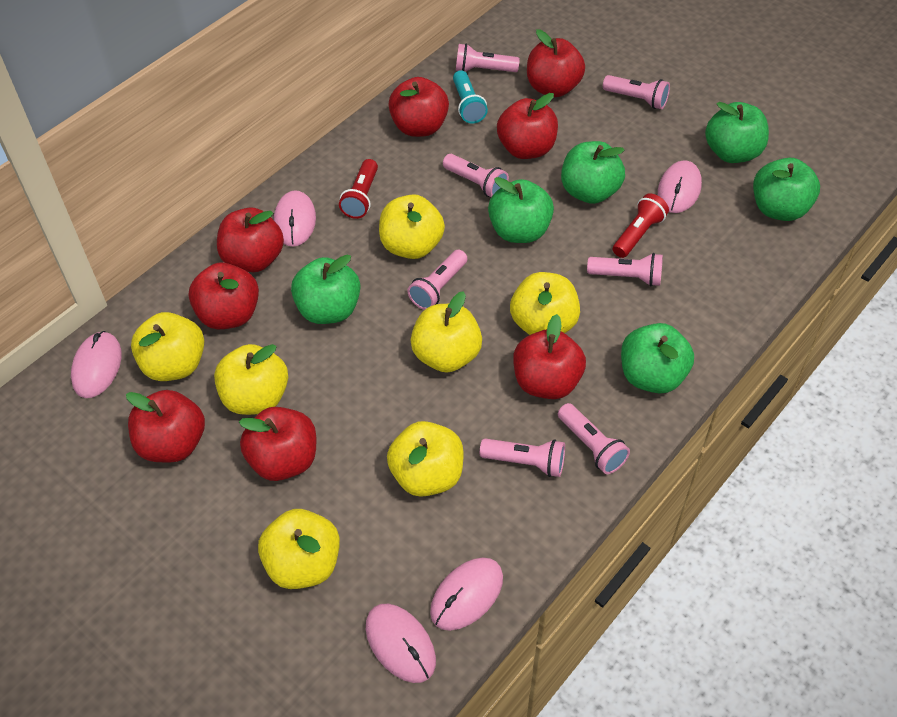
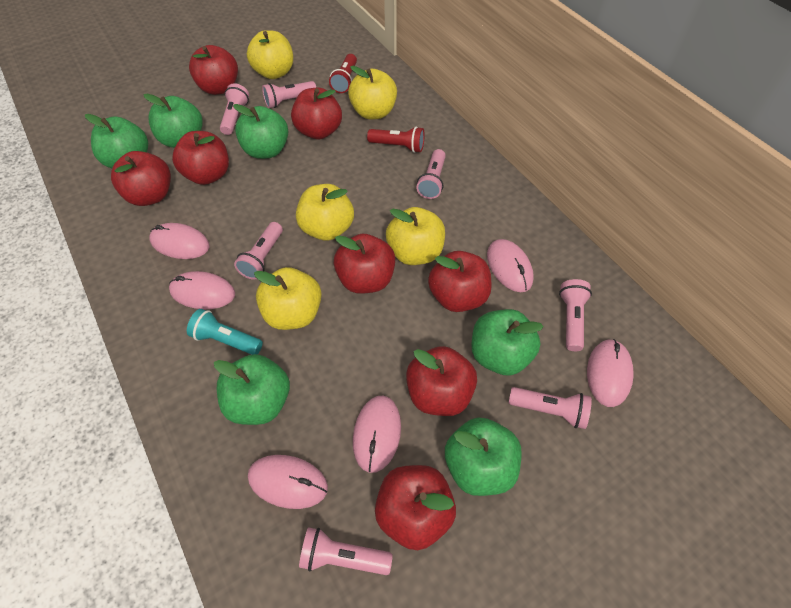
pink mouse: 5 -> 6
yellow apple: 7 -> 5

